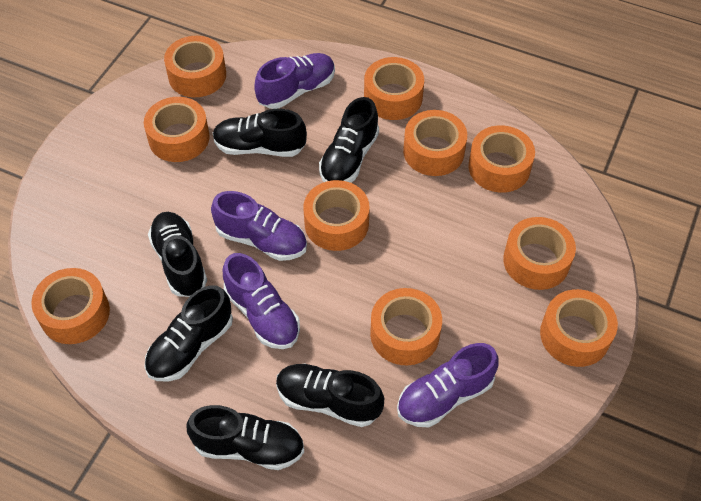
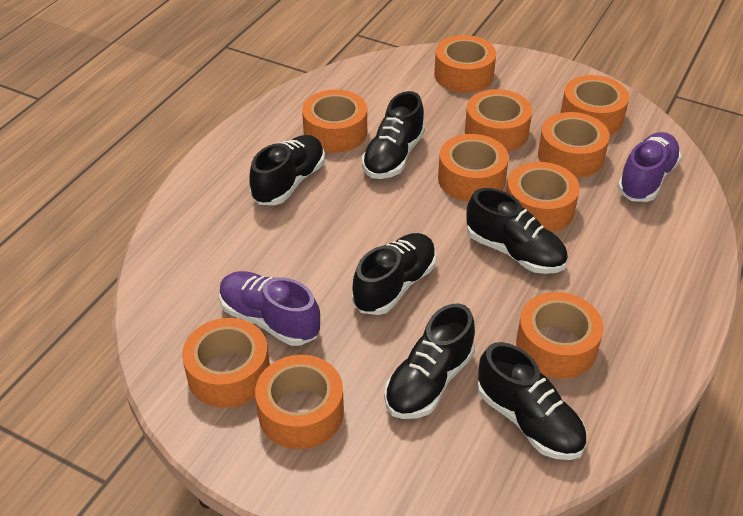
purple shoe: 4 -> 2

